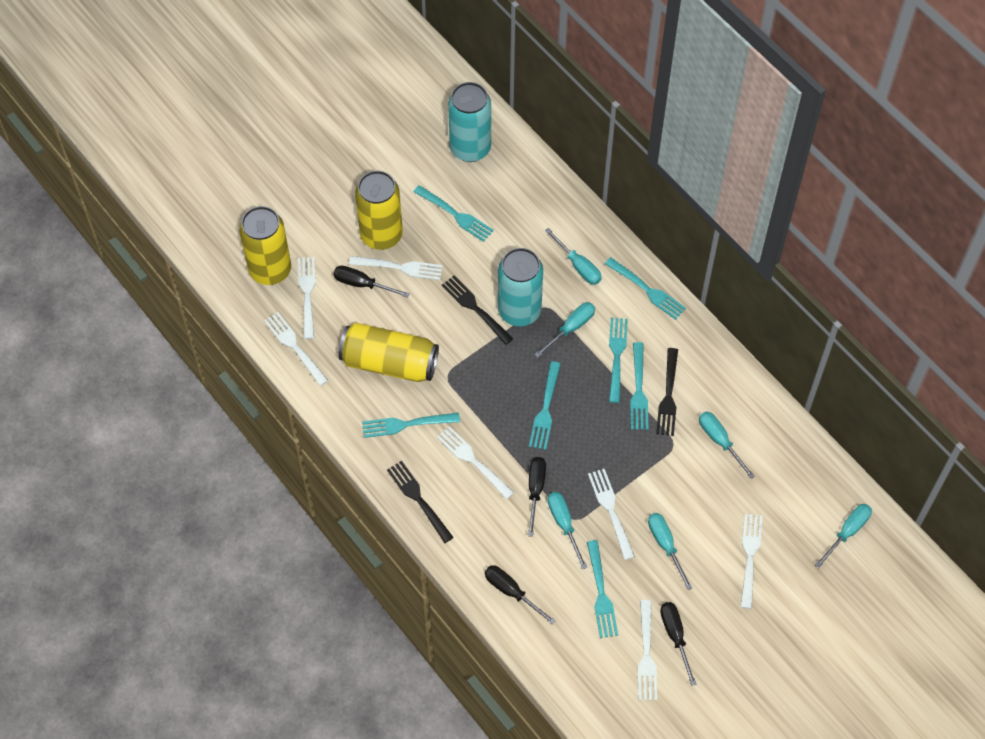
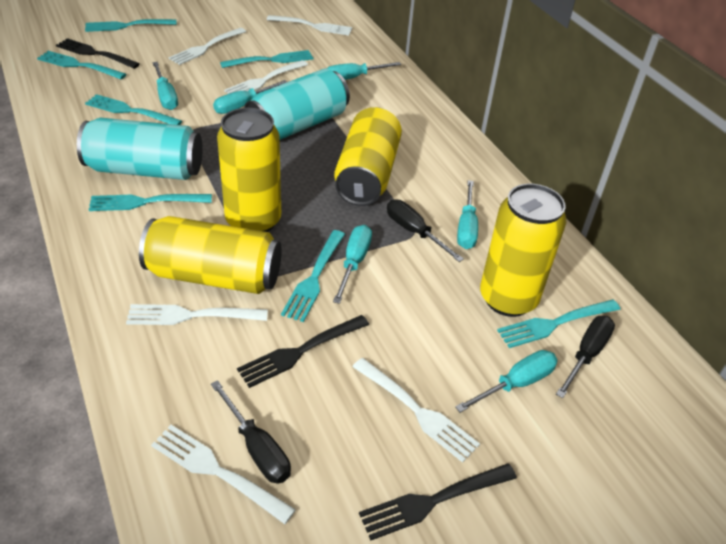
black screwdriver: 4 -> 3
white fork: 7 -> 6
yellow can: 3 -> 4

